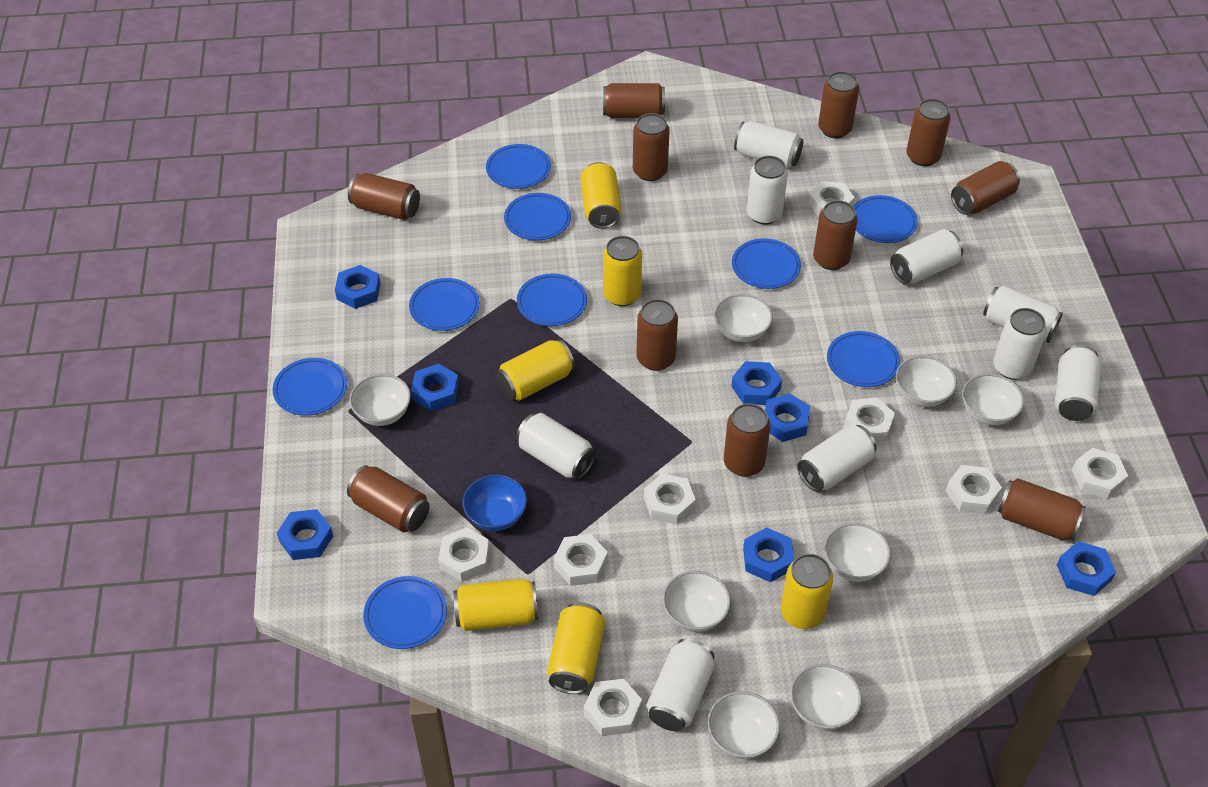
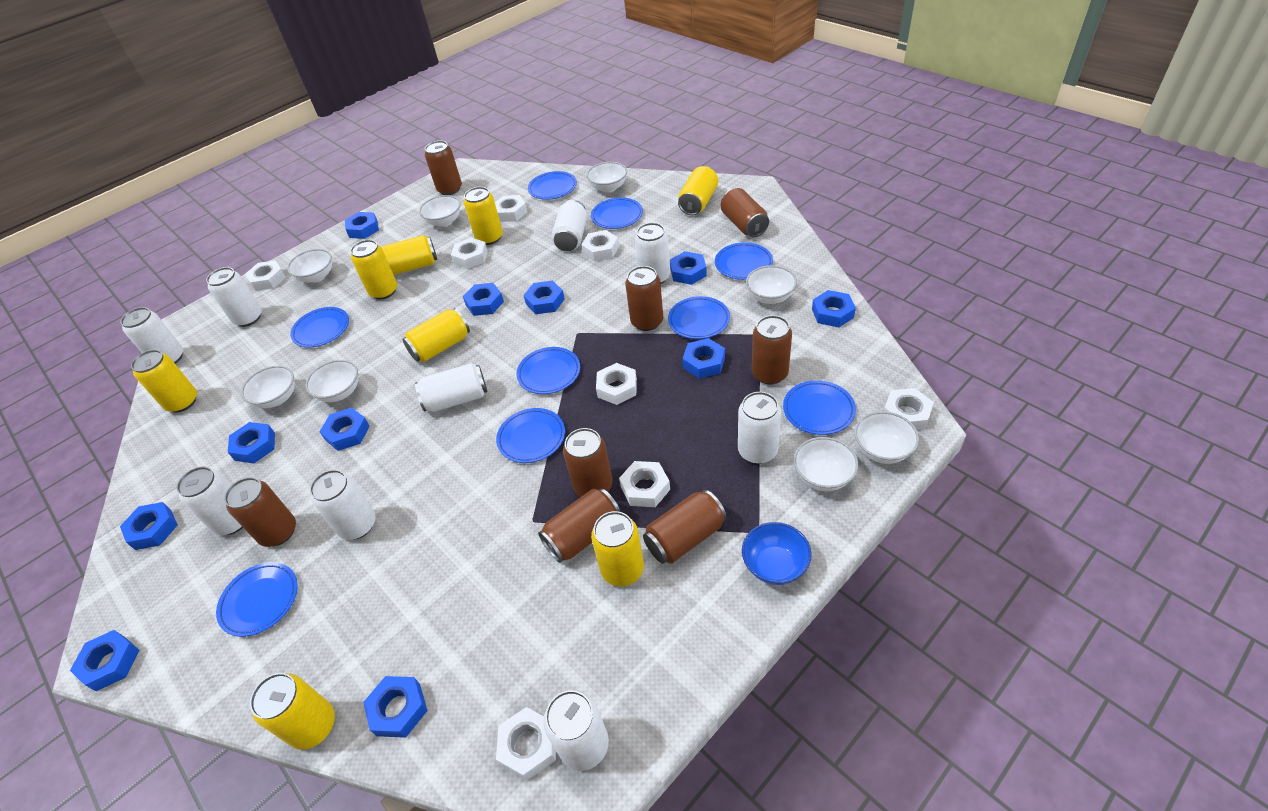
blue nut: 7 -> 11
brown can: 11 -> 8
yellow can: 6 -> 8

